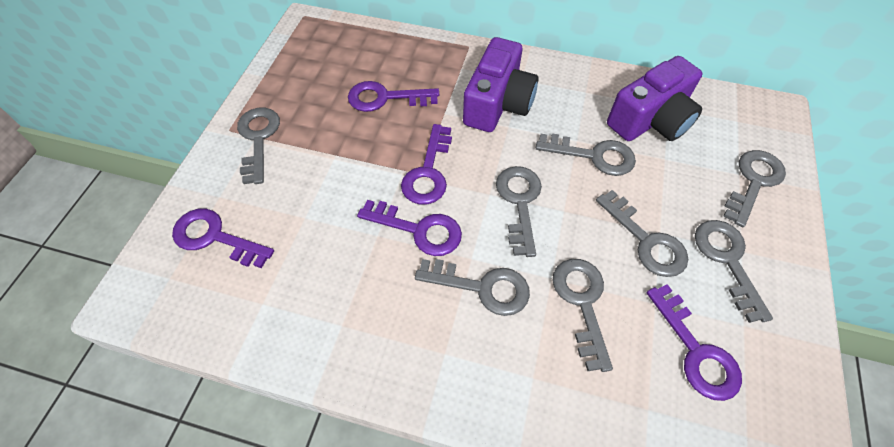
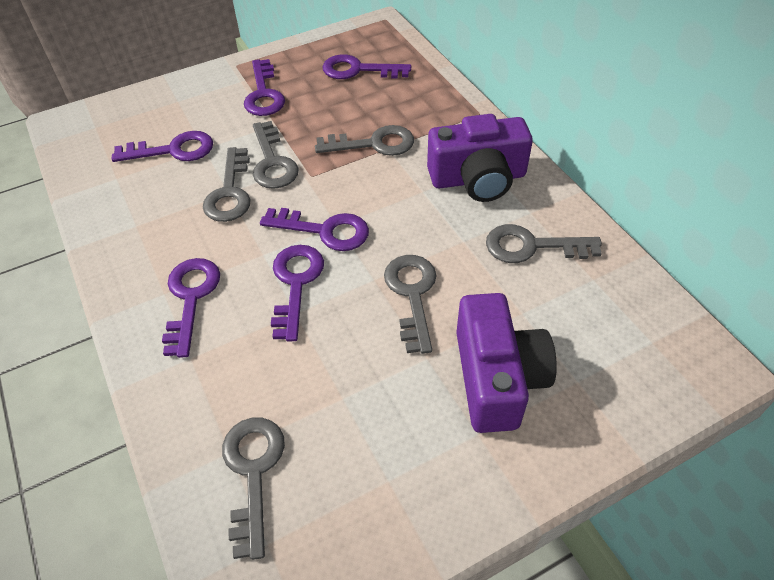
grey key: 8 -> 6
purple key: 5 -> 6

